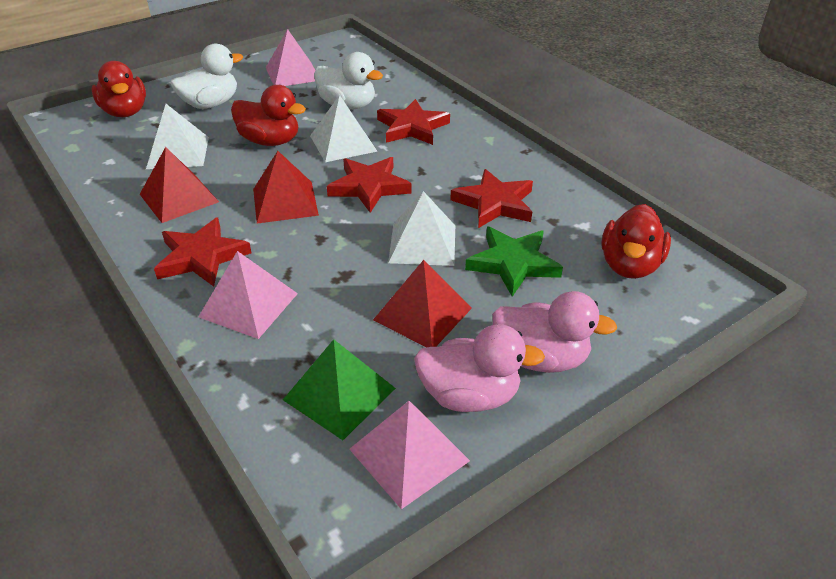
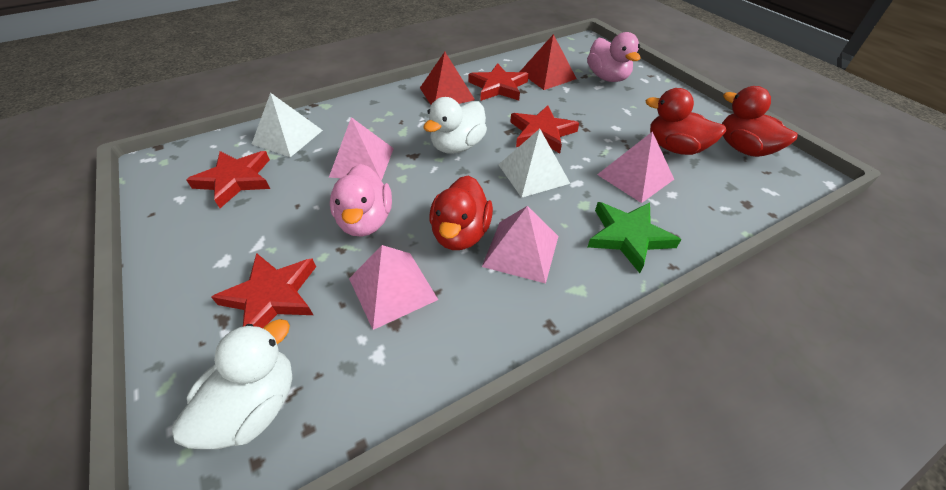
green pyramid: 1 -> 0
pink pyramid: 3 -> 4
red pyramid: 3 -> 2
white pyramid: 3 -> 2

